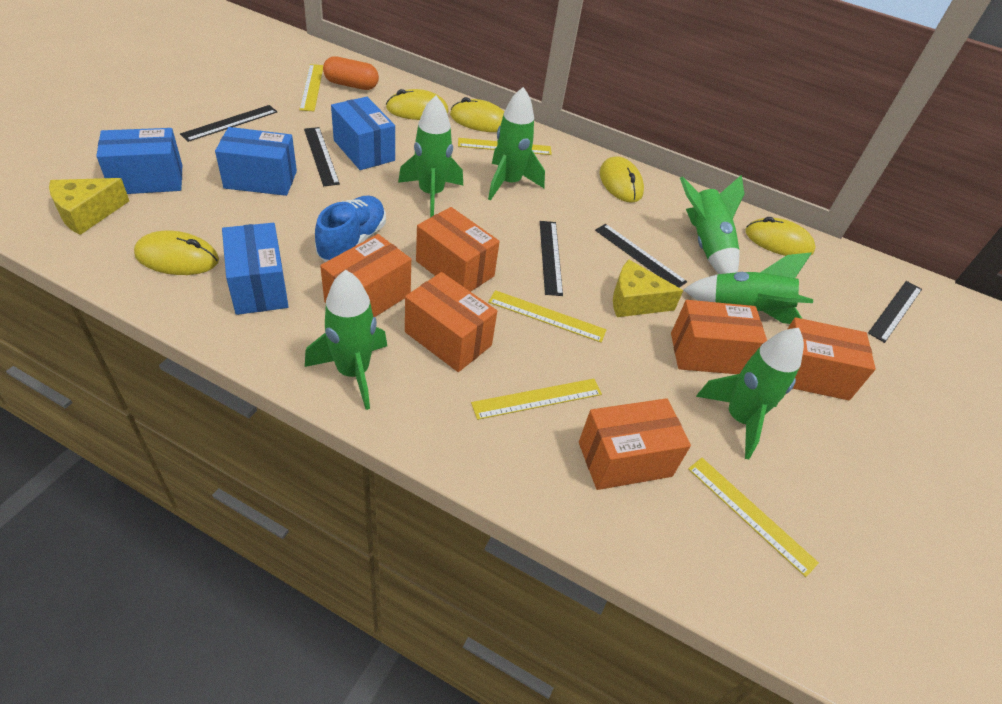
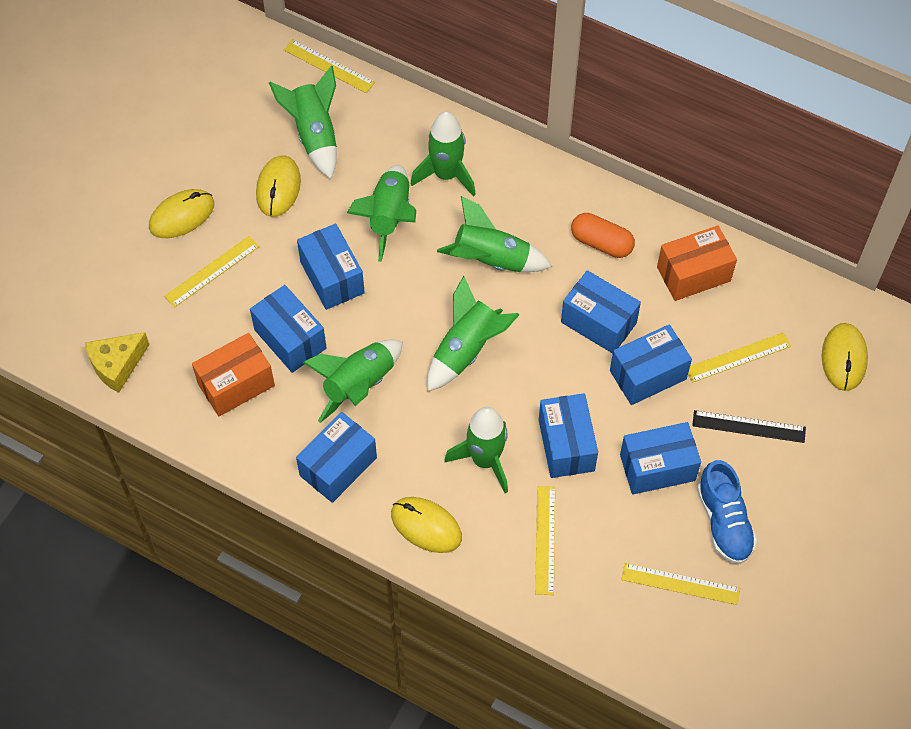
black ruler: 5 -> 1
blue box: 4 -> 7
green rocket: 6 -> 7
orange box: 6 -> 2
yellow cheese: 2 -> 1
yellow mouse: 5 -> 4

